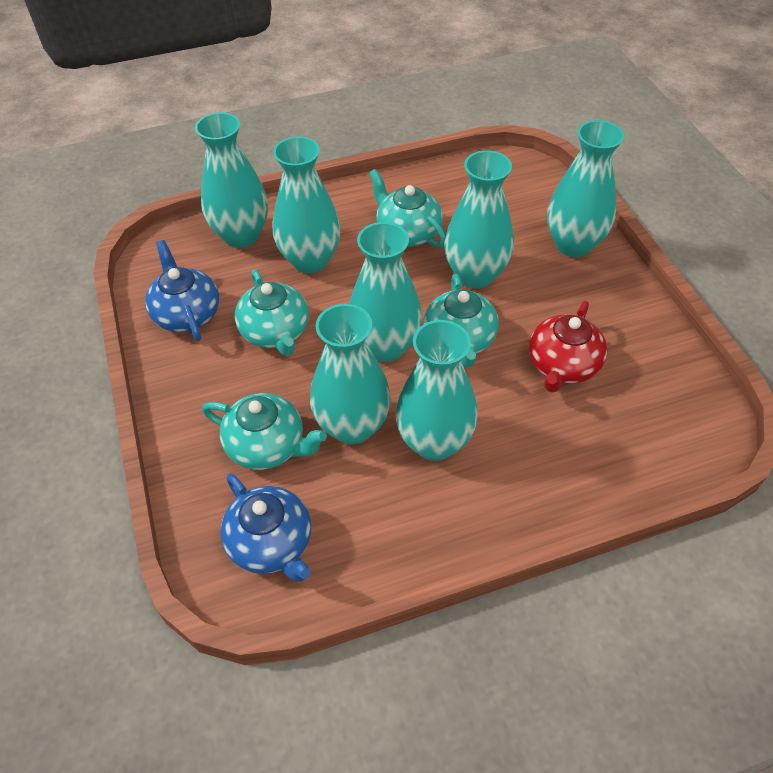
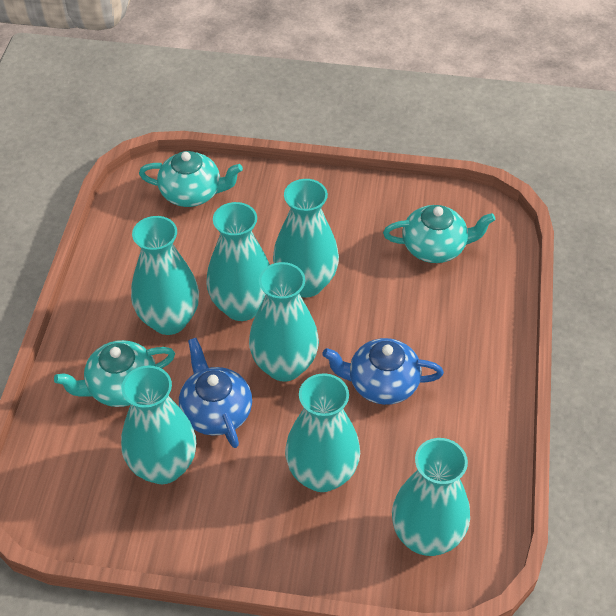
red teapot: 1 -> 0
turquoise teapot: 4 -> 3

